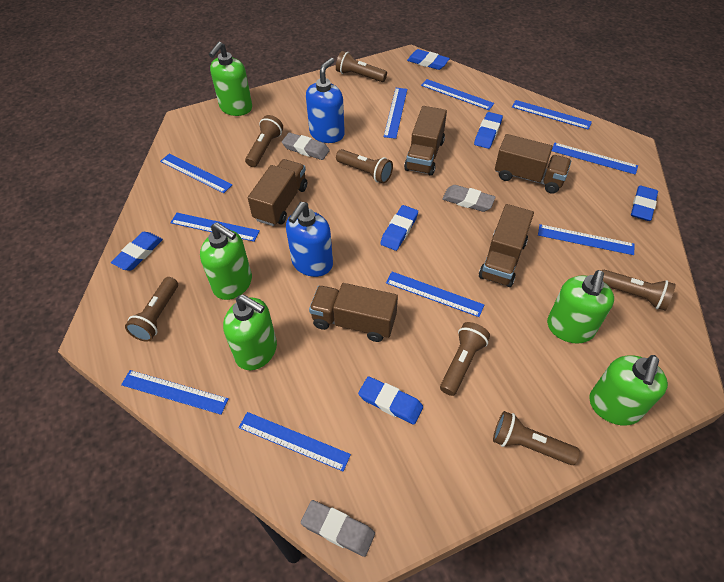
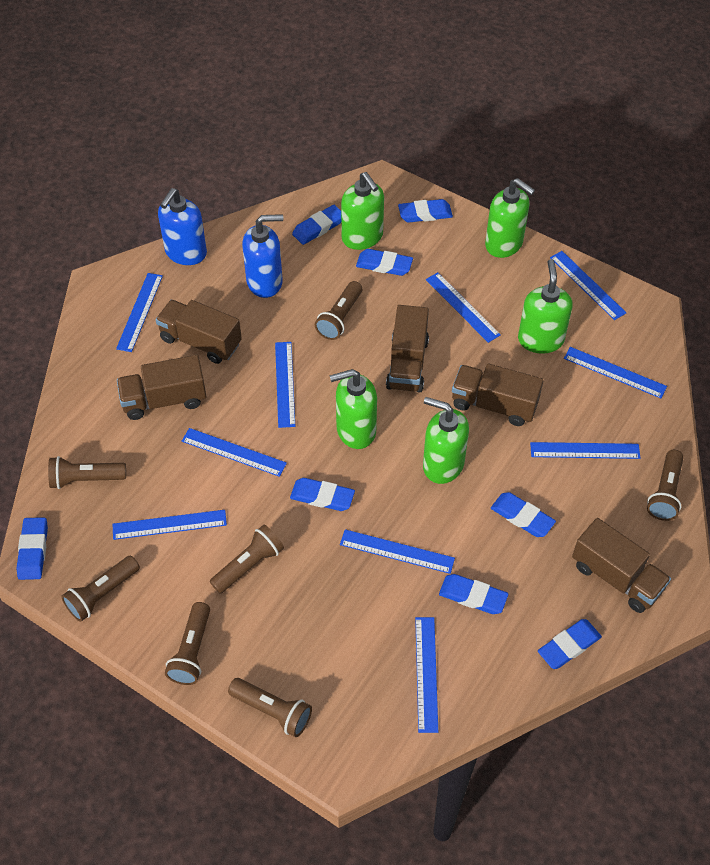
blue eraser: 6 -> 8
grey eraser: 3 -> 0

